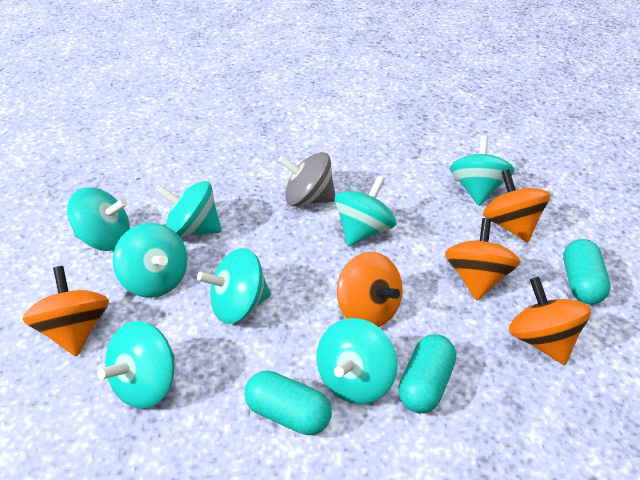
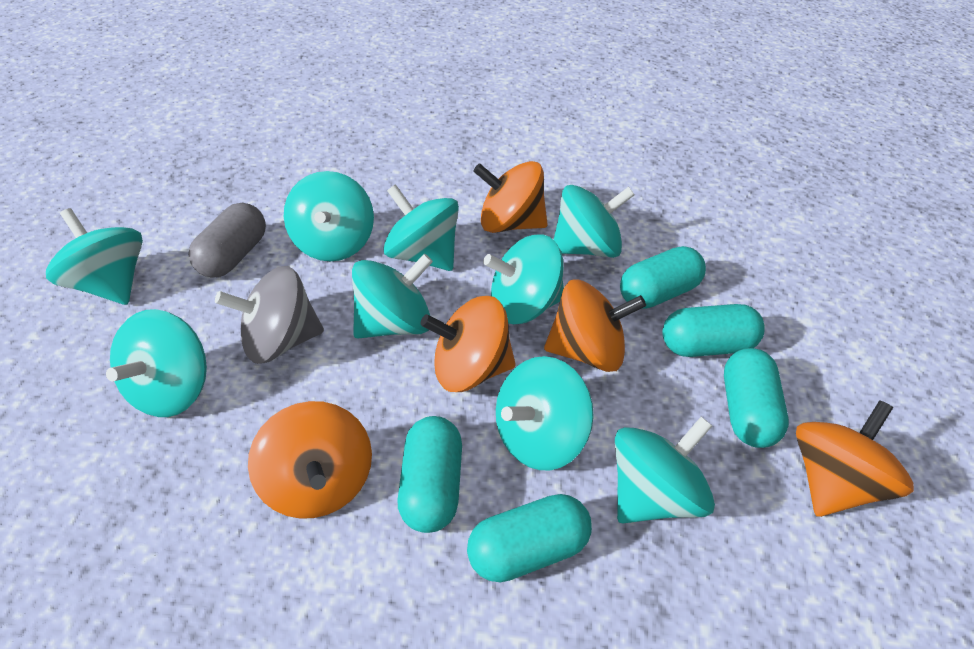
grey capsule: 0 -> 1
turquoise capsule: 3 -> 5
turquoise spinning top: 8 -> 9

